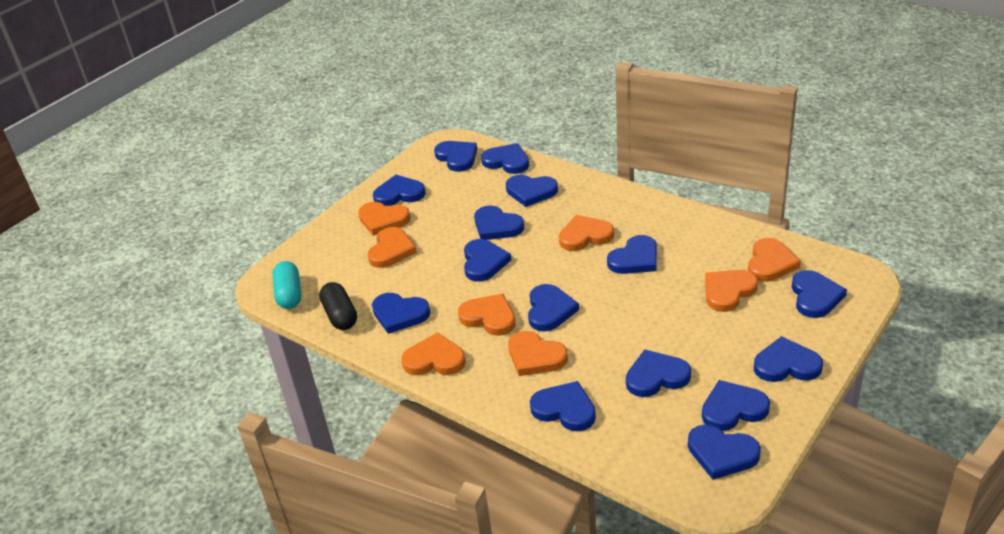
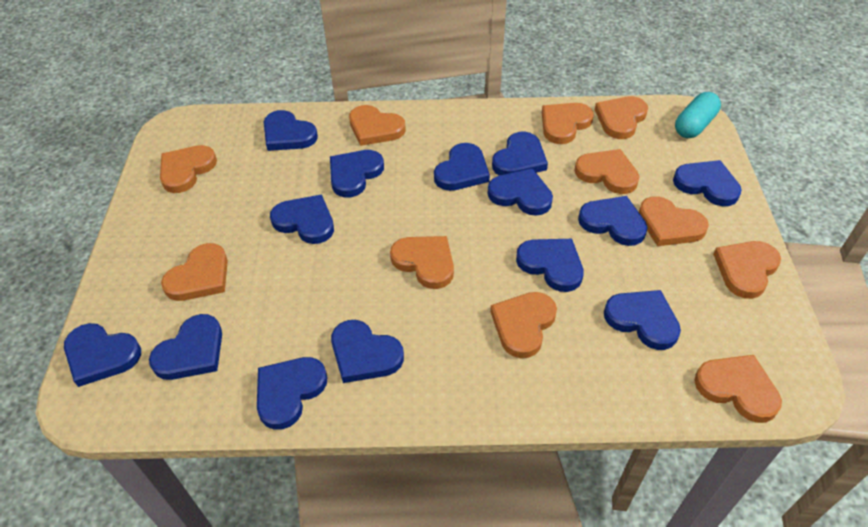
black capsule: 1 -> 0
blue heart: 15 -> 14
orange heart: 8 -> 11

